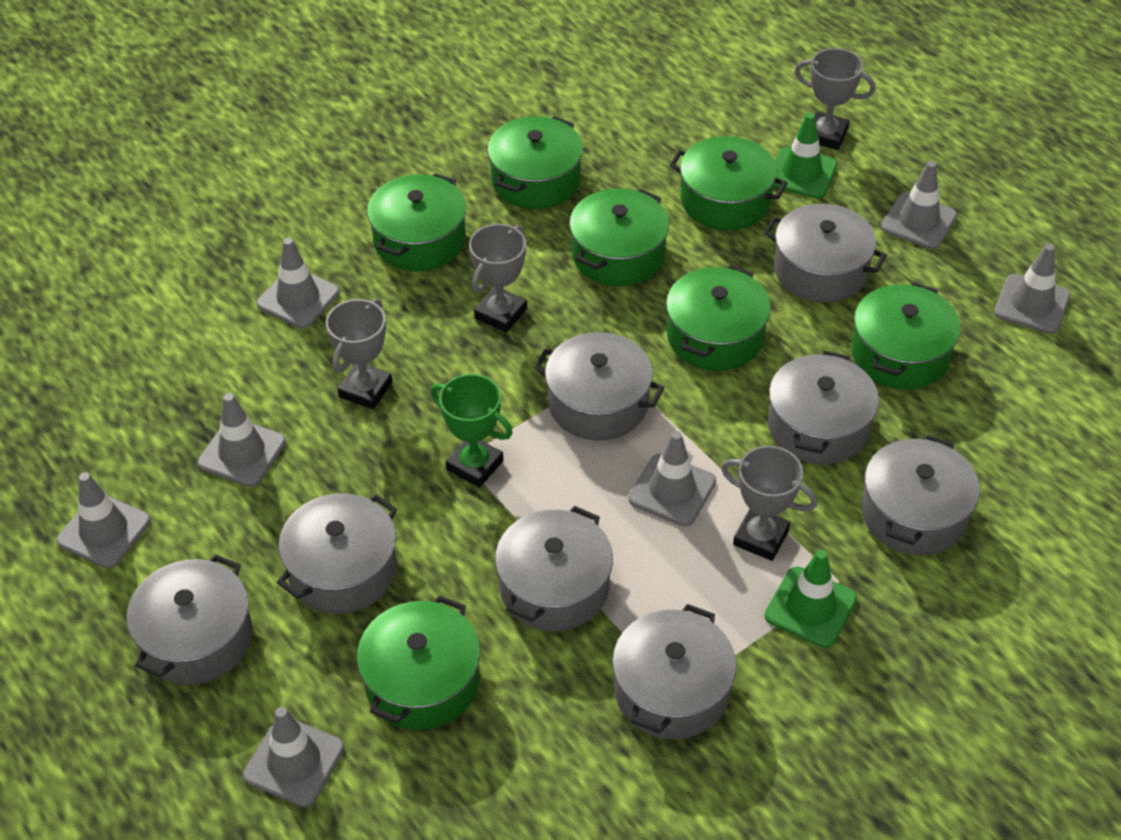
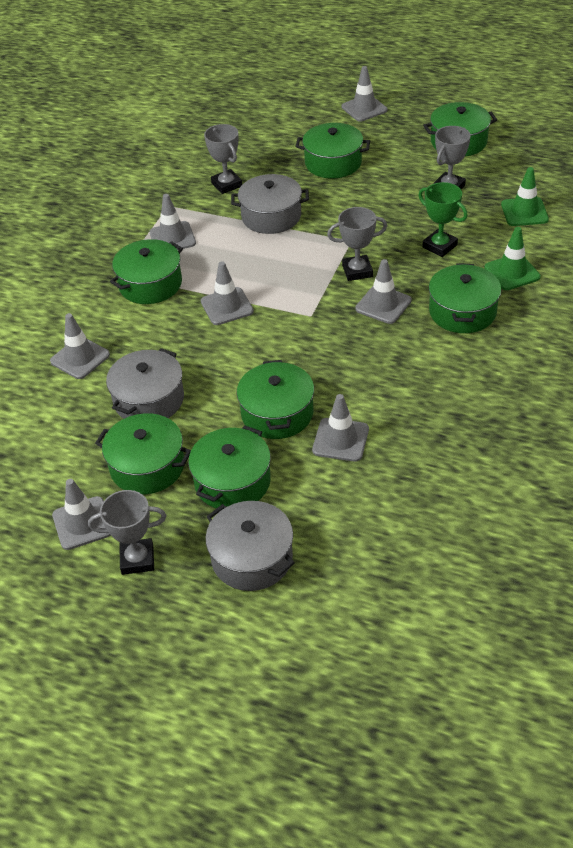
grey pot: 8 -> 3

